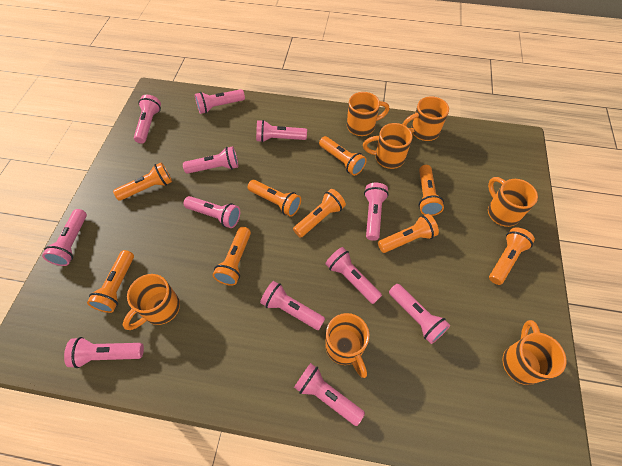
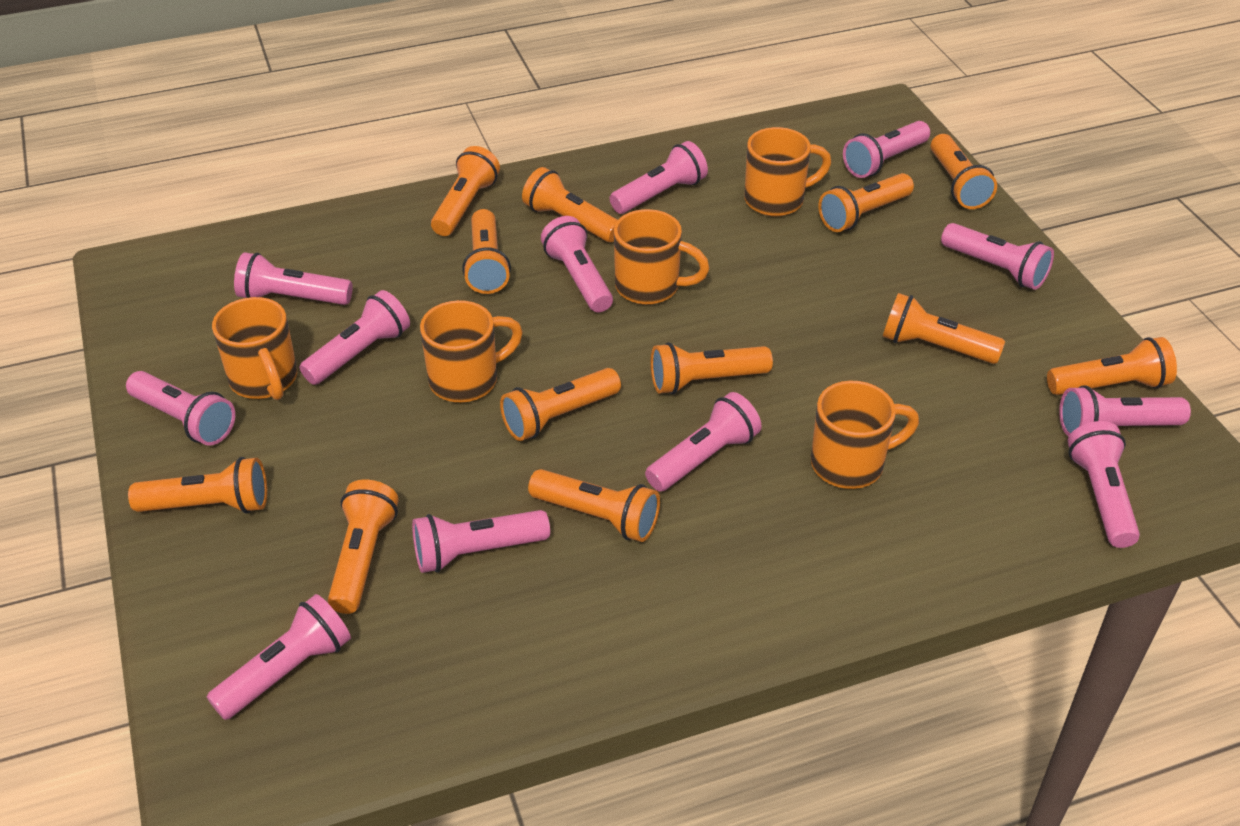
orange flashlight: 9 -> 12
orange mug: 7 -> 5

